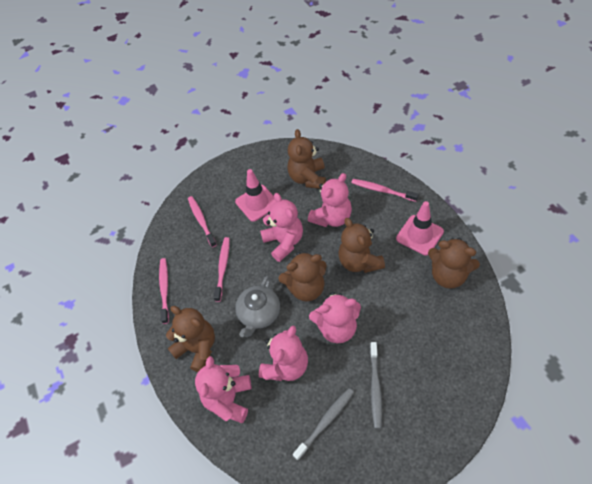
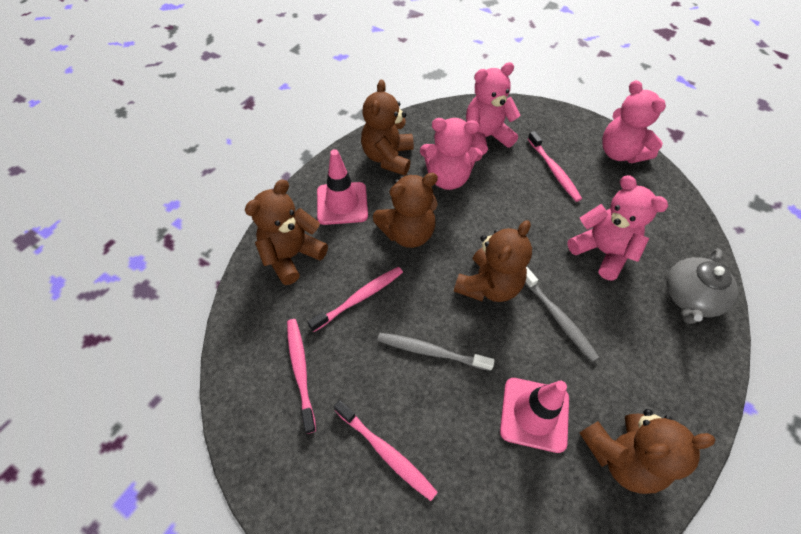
pink teddy bear: 5 -> 4

